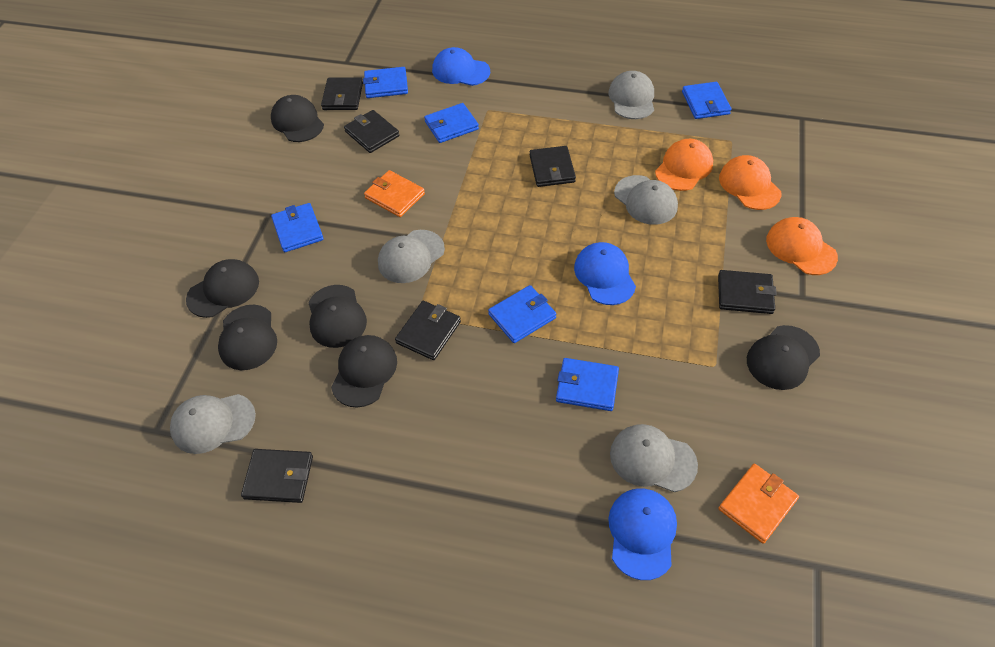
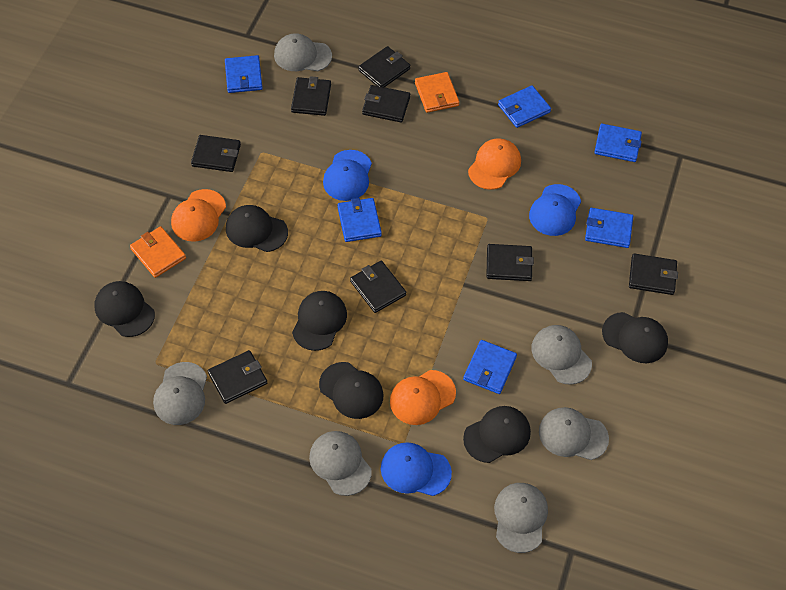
black wallet: 6 -> 8
grey cap: 5 -> 6

